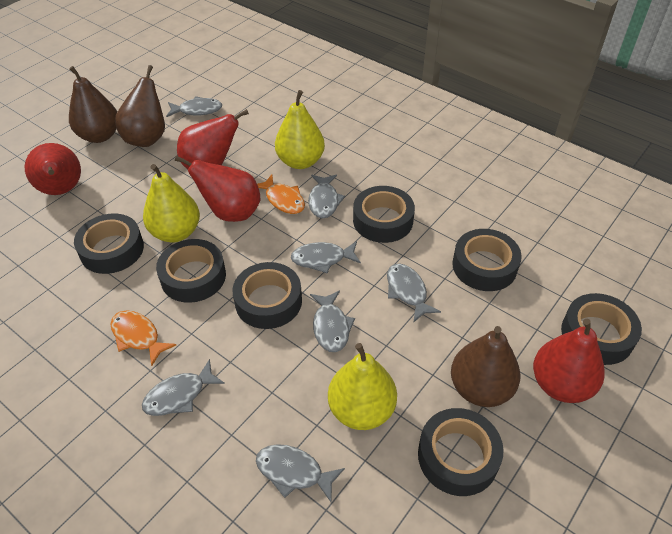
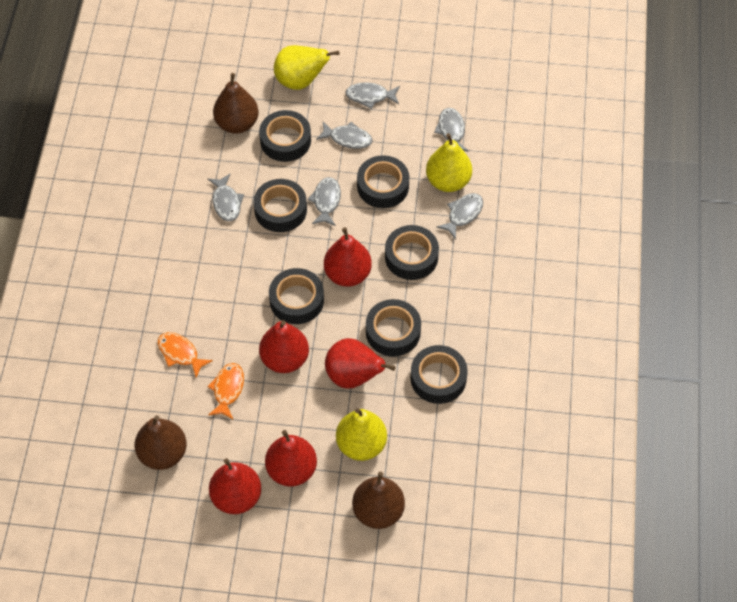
grey fish: 7 -> 6
red pear: 4 -> 5

